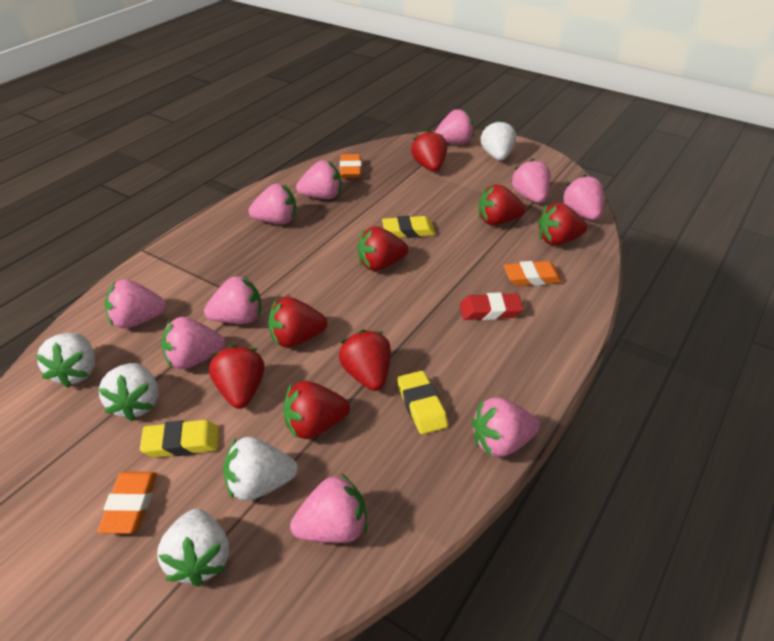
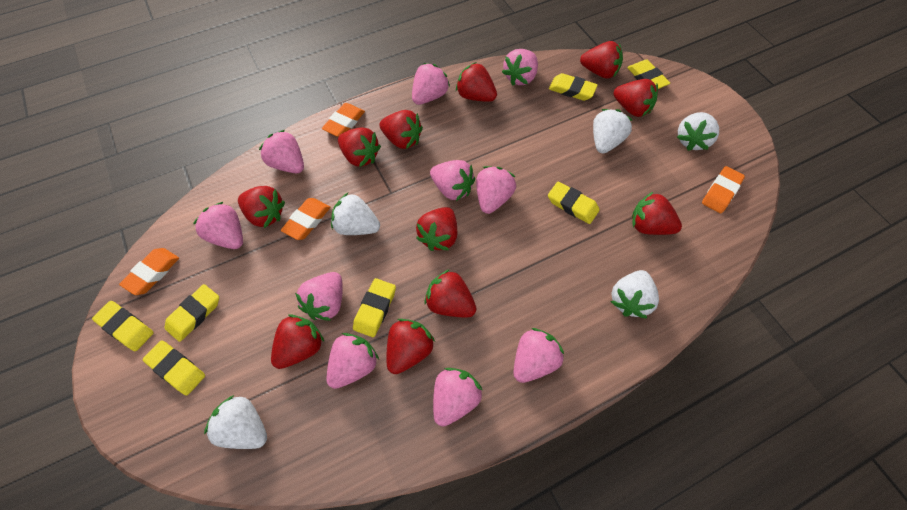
orange eraser: 3 -> 4
red eraser: 1 -> 0
red strawberry: 8 -> 11
yellow eraser: 3 -> 7

